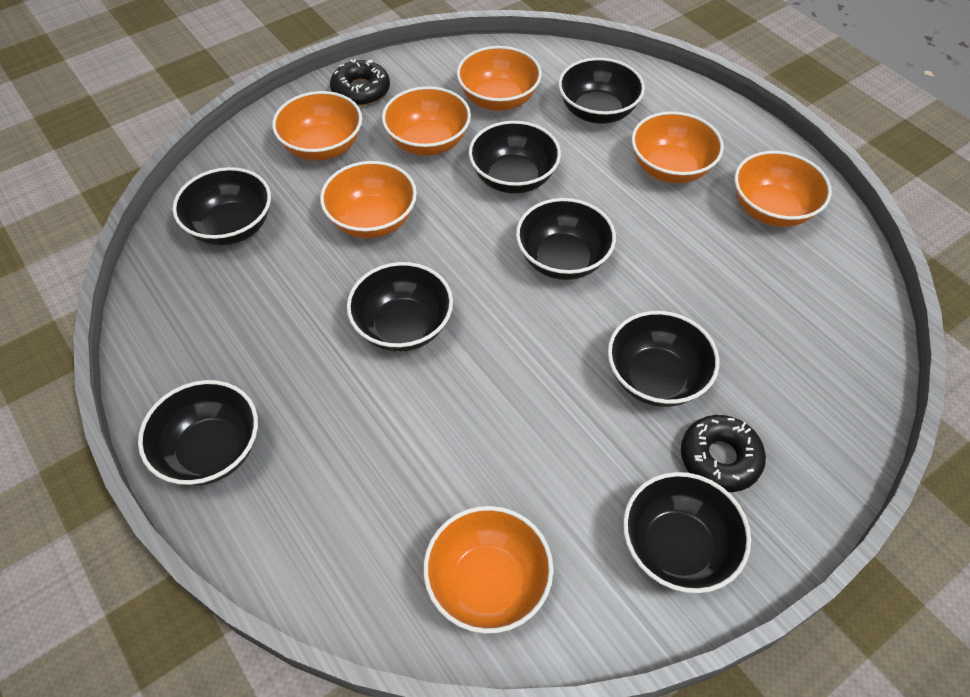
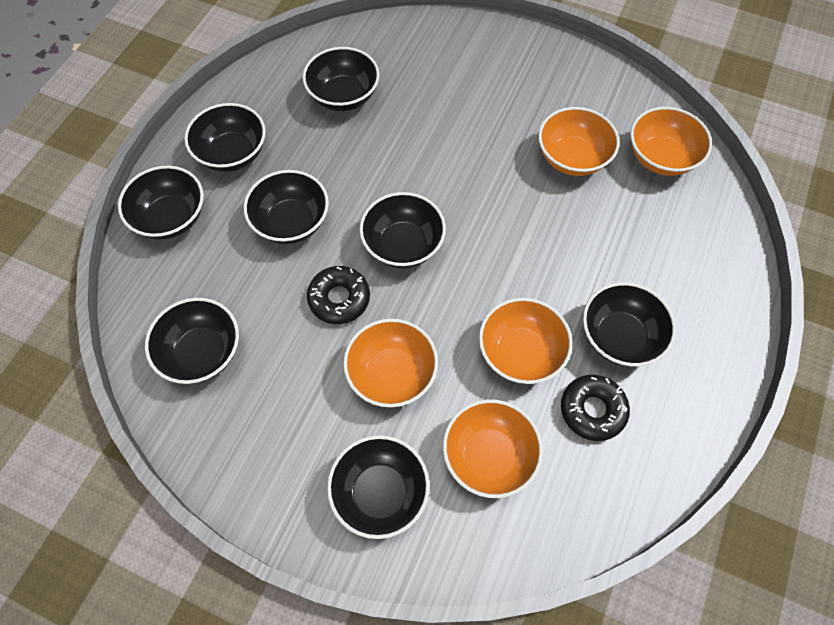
orange bowl: 7 -> 5

